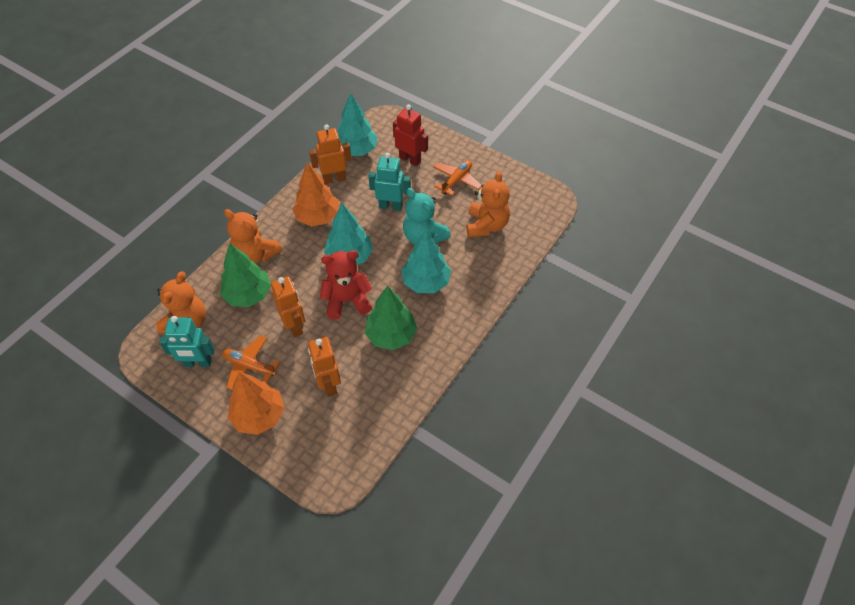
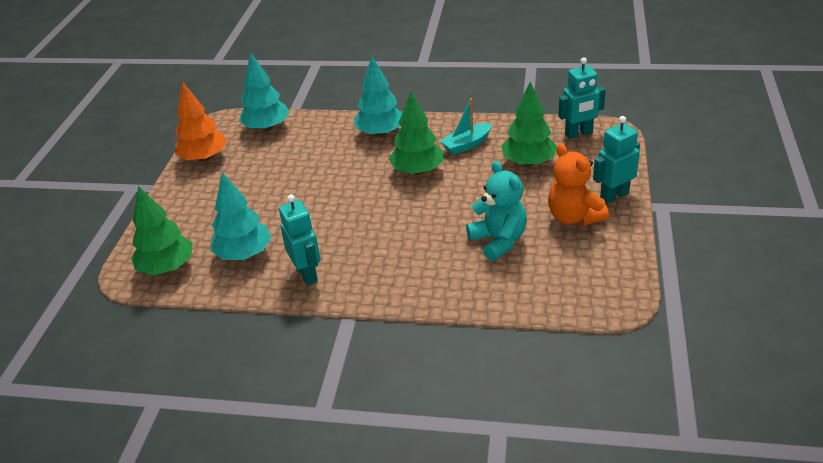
green tree: 2 -> 3
orange plane: 2 -> 0
orange robot: 3 -> 0
orange teddy bear: 3 -> 1
orange tree: 2 -> 1
red robot: 1 -> 0
red teddy bear: 1 -> 0
turquoise boat: 0 -> 1
turquoise robot: 2 -> 3

